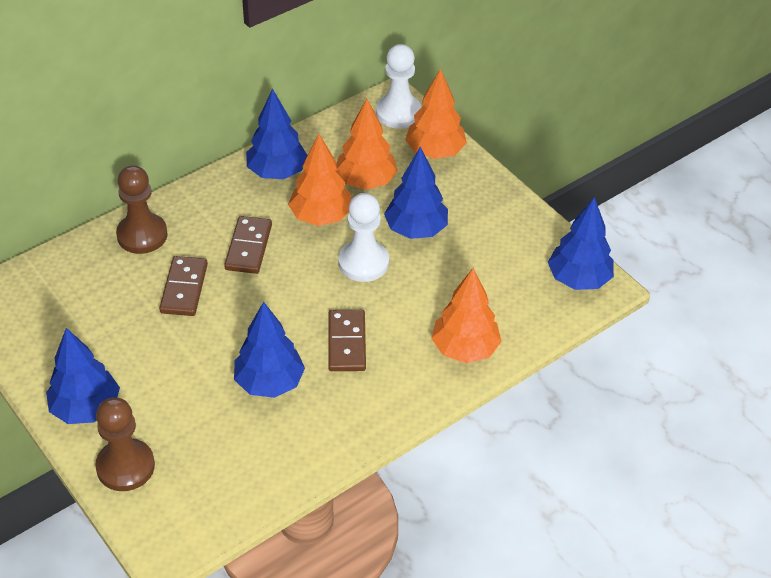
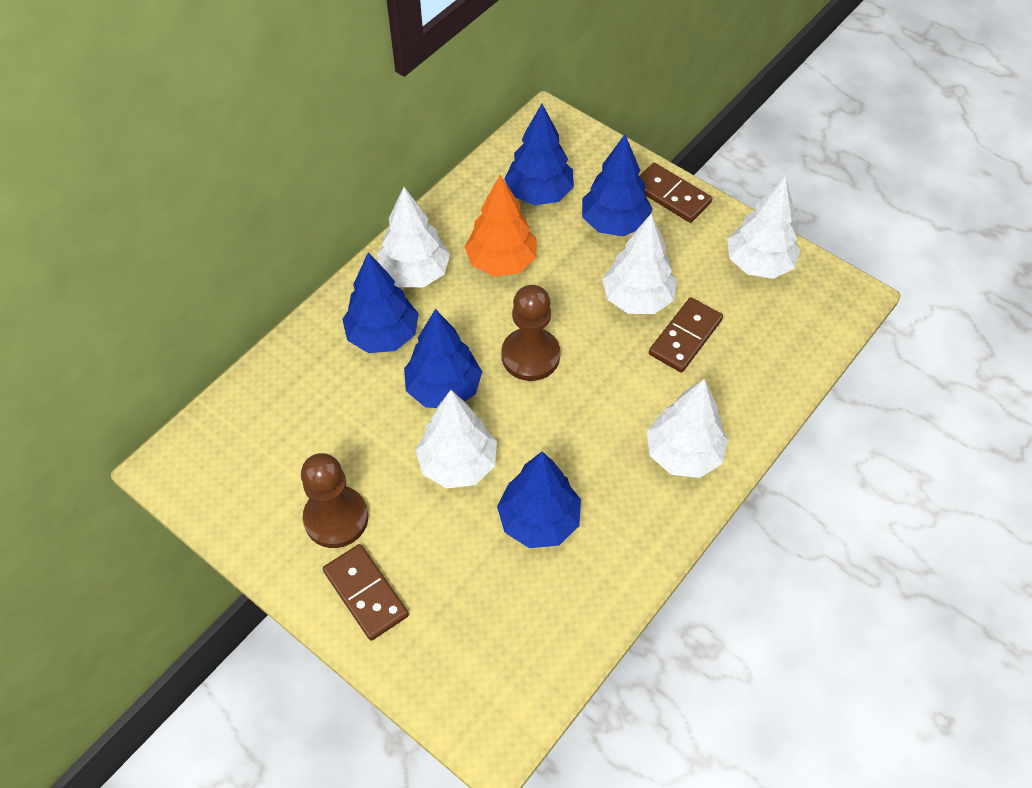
orange tree: 4 -> 1
white pawn: 2 -> 0
white tree: 0 -> 5

